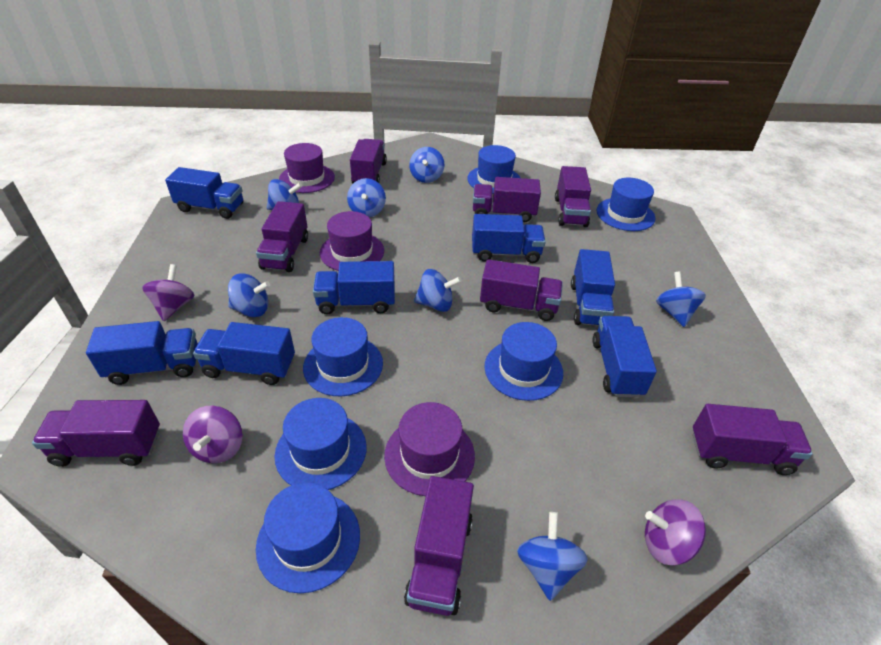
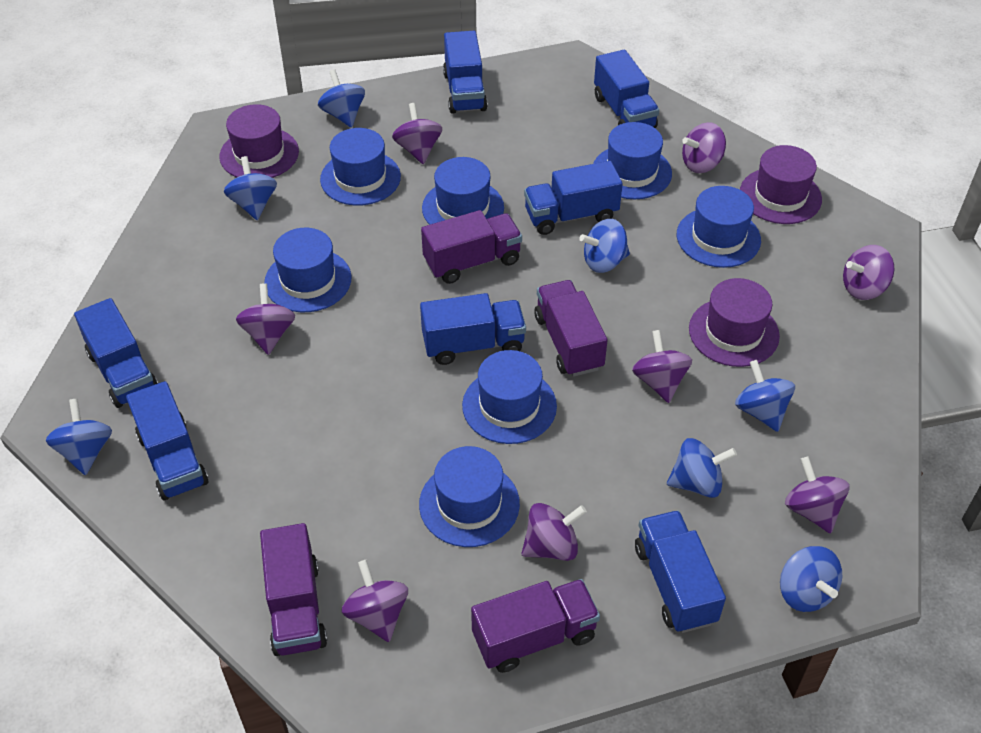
blue hat: 6 -> 7
purple spinning top: 3 -> 8
purple truck: 8 -> 4

